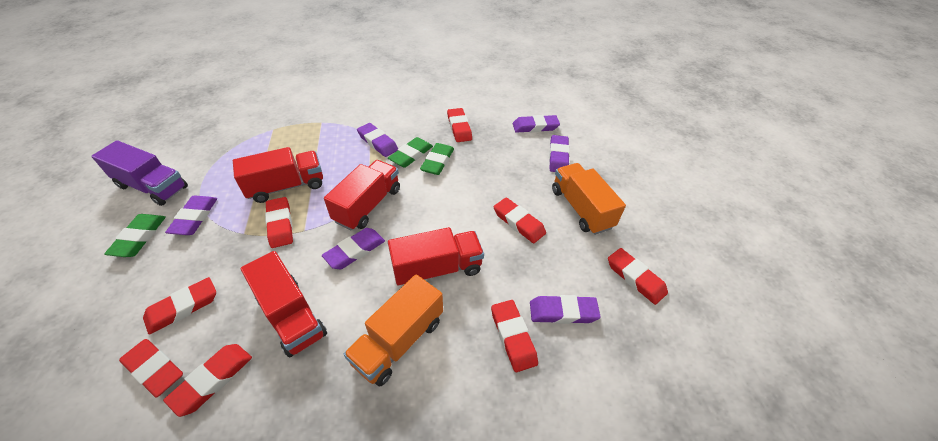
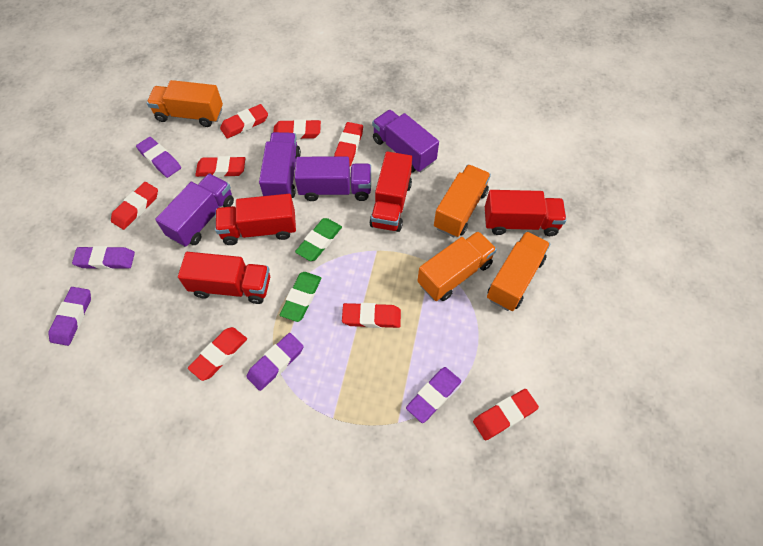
green eraser: 3 -> 2
orange truck: 2 -> 4
purple eraser: 6 -> 5
purple truck: 1 -> 4

